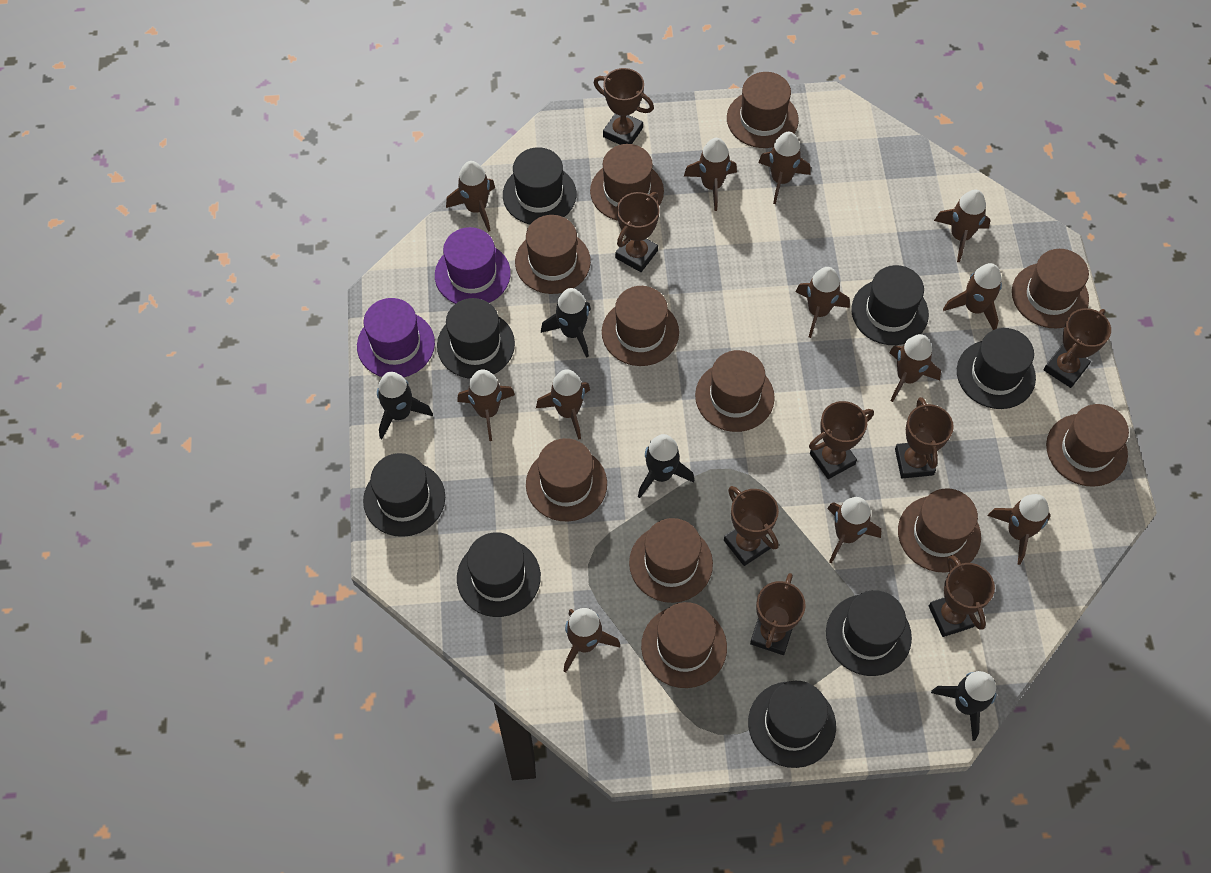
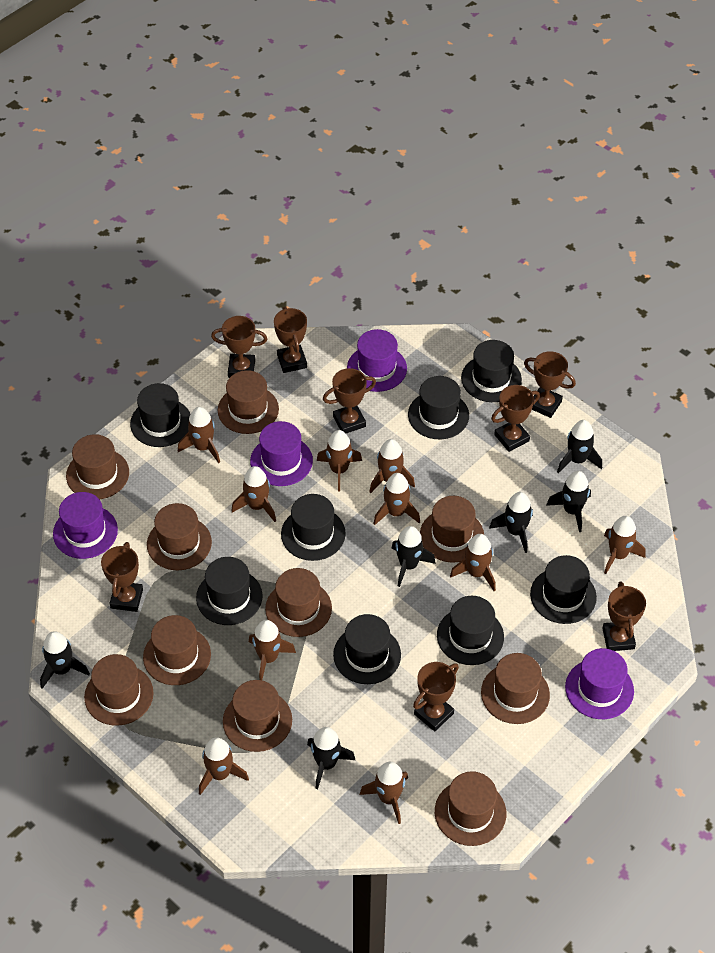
black rocket: 4 -> 6
brown hat: 11 -> 10
brown rocket: 12 -> 10
purple hat: 2 -> 4

